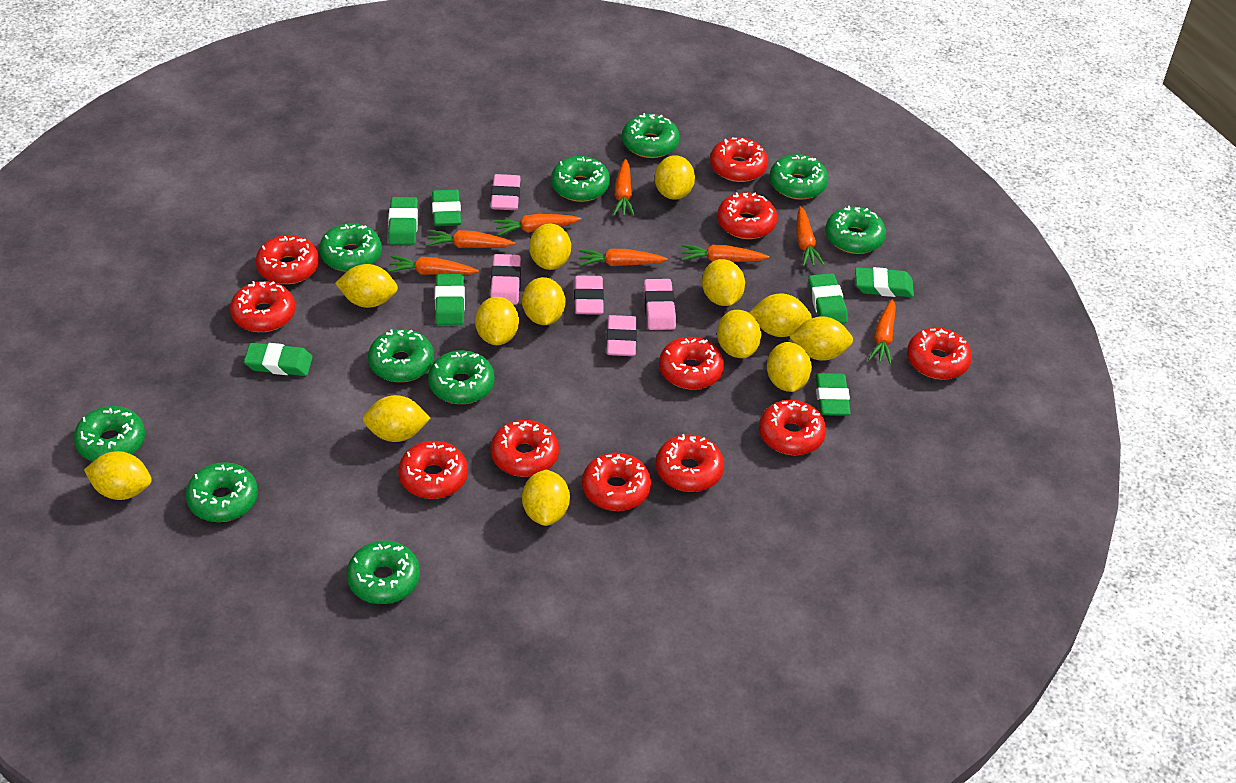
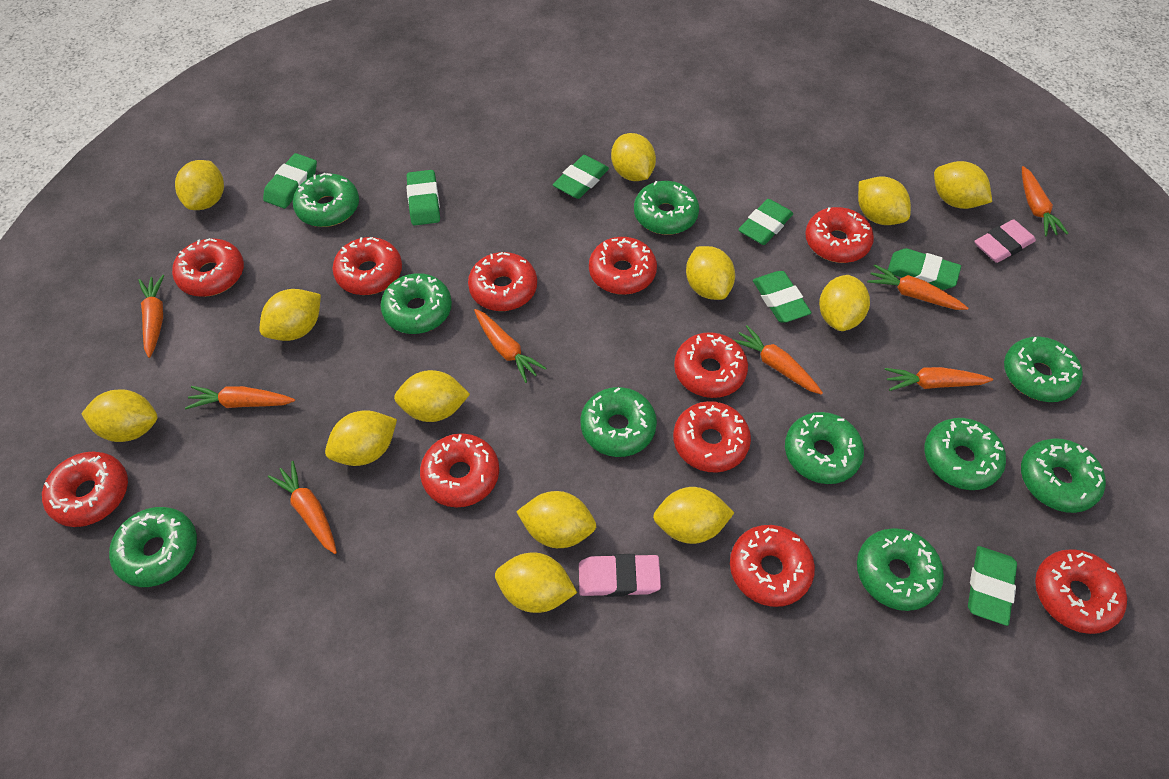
pink eraser: 5 -> 2

